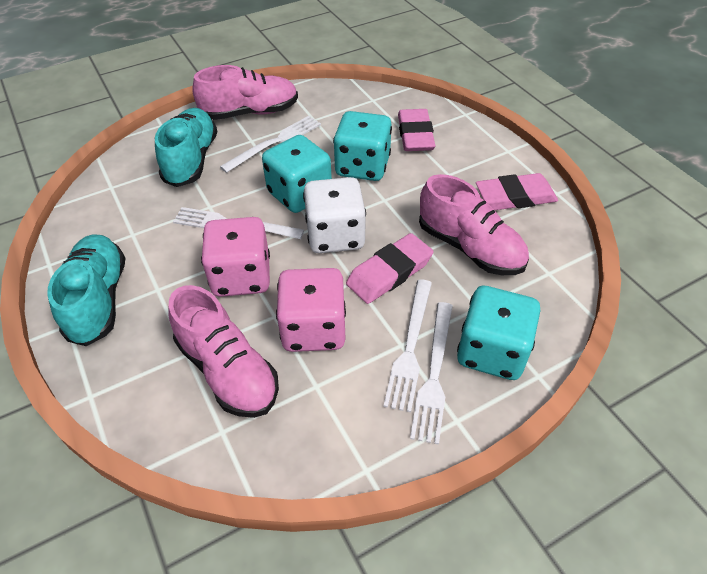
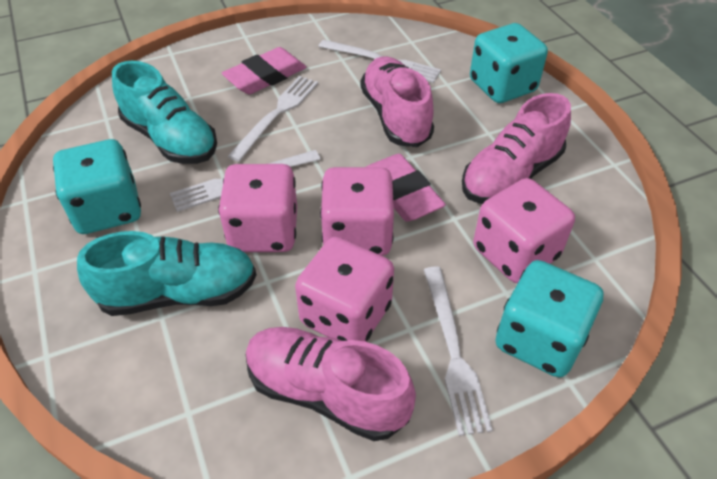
pink dice: 2 -> 4
pink eraser: 3 -> 2
white dice: 1 -> 0

